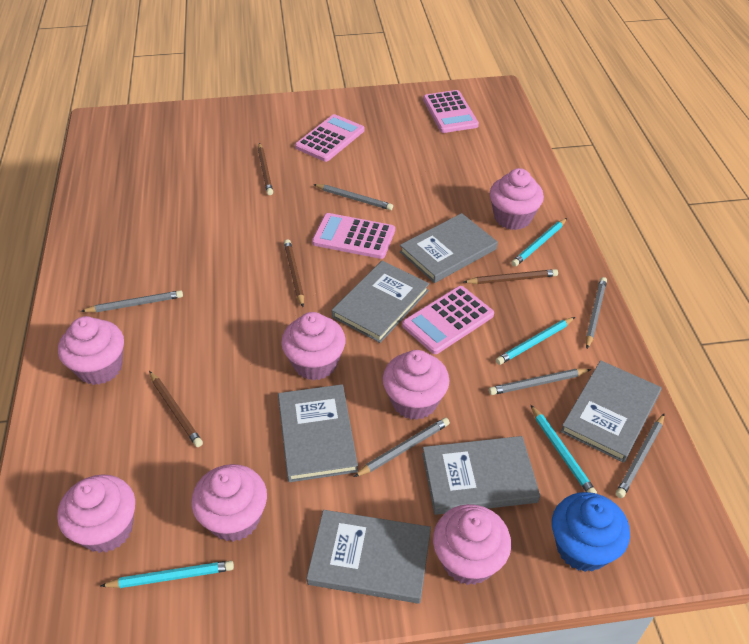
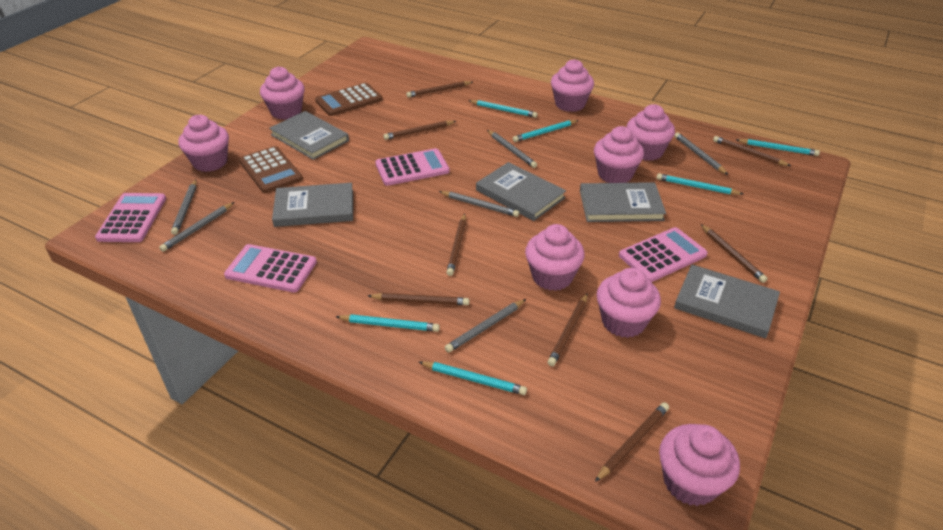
blue cupcake: 1 -> 0
brown calculator: 0 -> 2
brown pencil: 4 -> 8
grey book: 6 -> 5
pink cupcake: 7 -> 8
turquoise pencil: 4 -> 6

